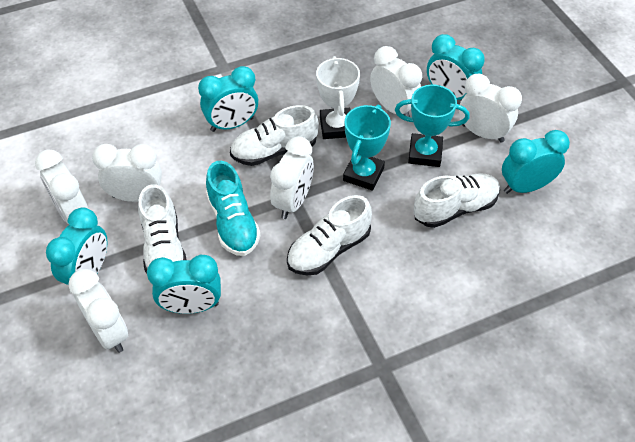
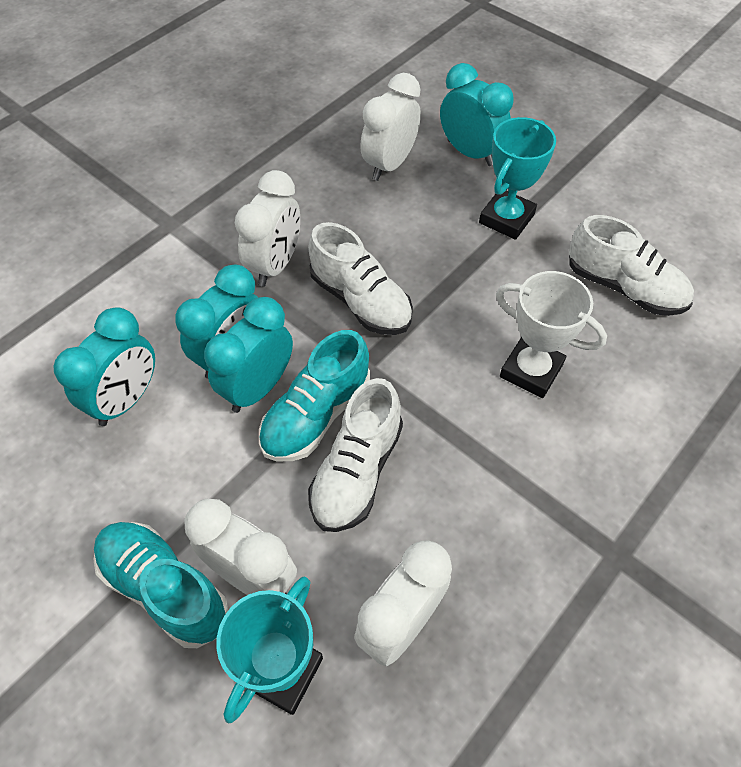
turquoise clock: 5 -> 4
turquoise shoe: 1 -> 2
white clock: 6 -> 4
white shoe: 4 -> 3

